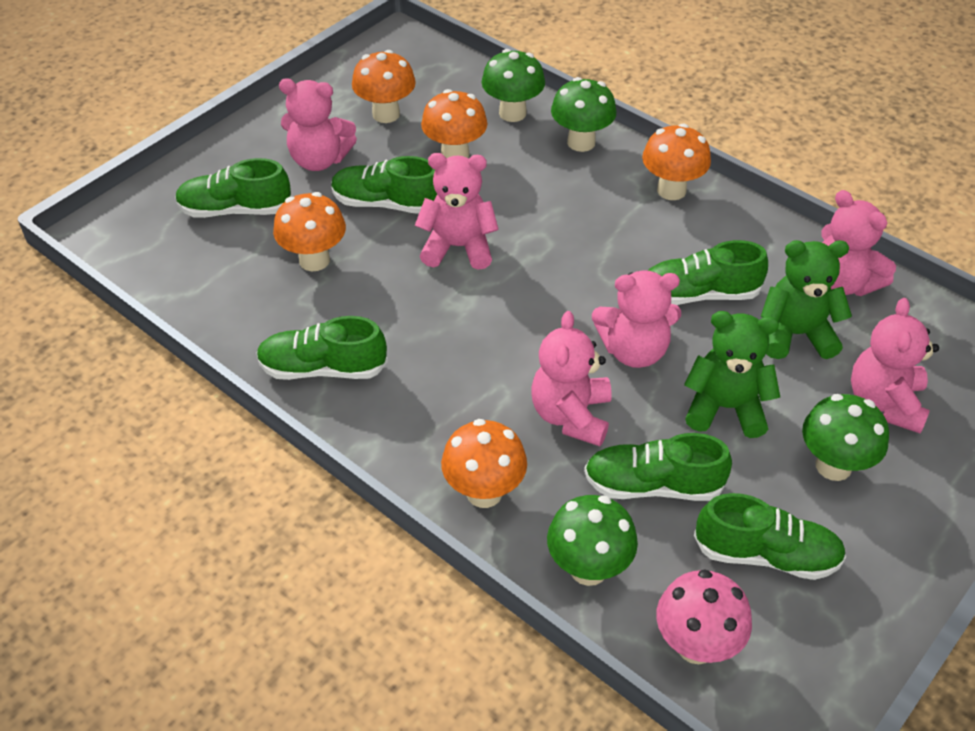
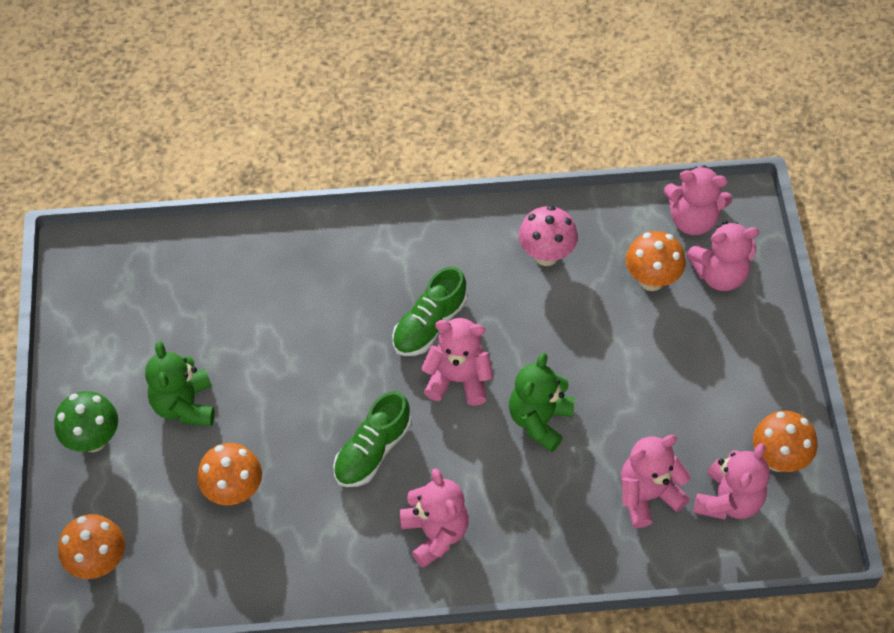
green mushroom: 4 -> 1
green shoe: 6 -> 2
orange mushroom: 5 -> 4

